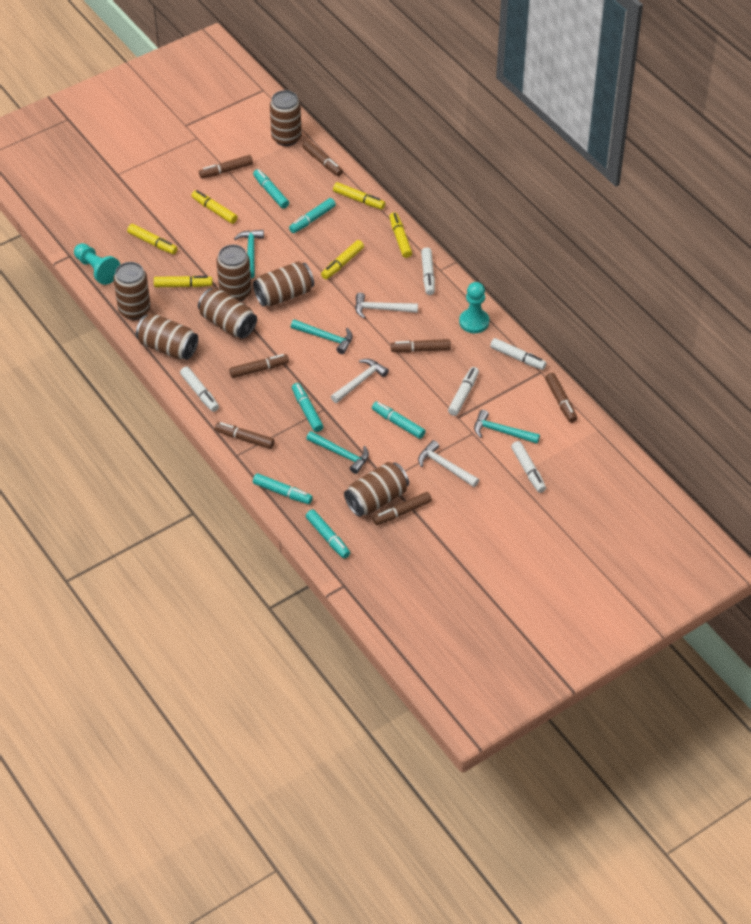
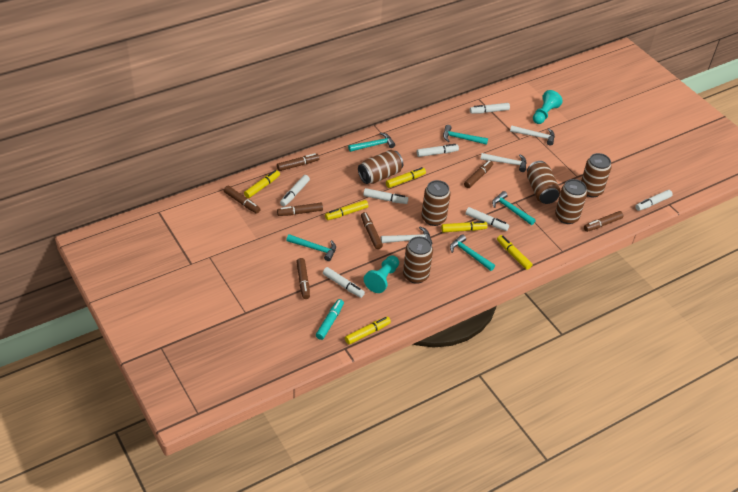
brown can: 7 -> 6
turquoise hammer: 4 -> 5
turquoise marker: 6 -> 1
white marker: 5 -> 7

